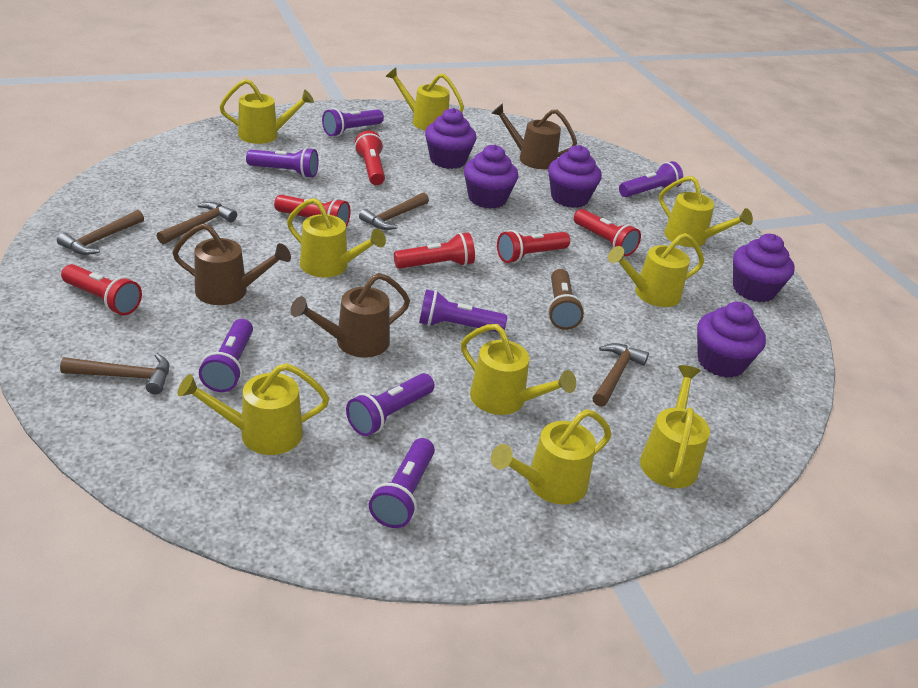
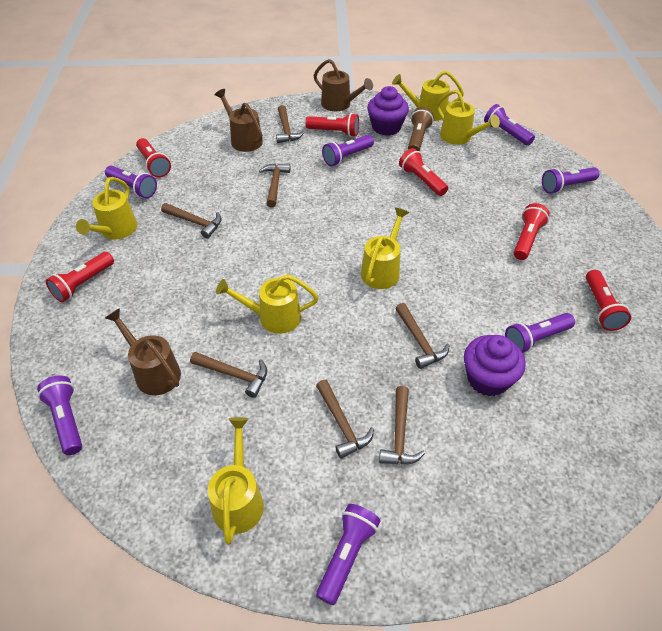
brown hammer: 5 -> 7
purple cupcake: 5 -> 2
yellow watering can: 9 -> 6

